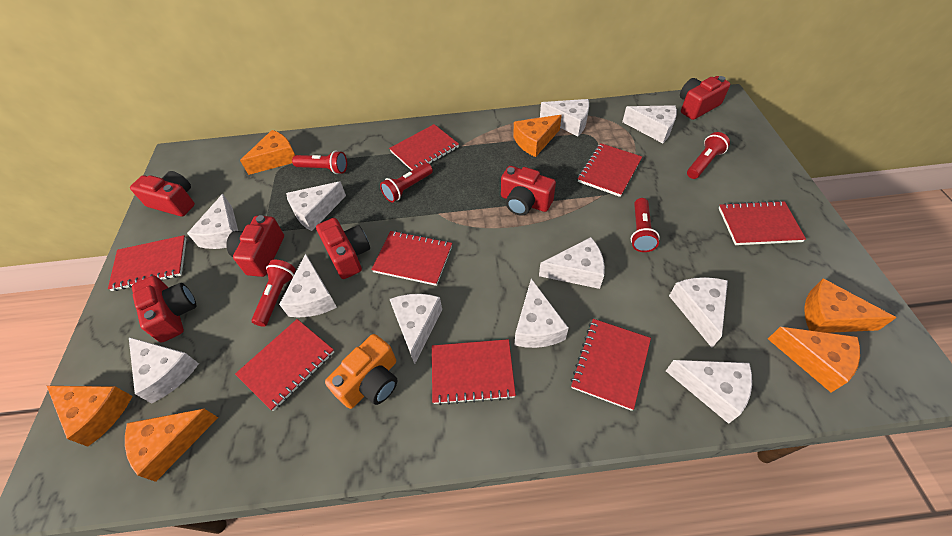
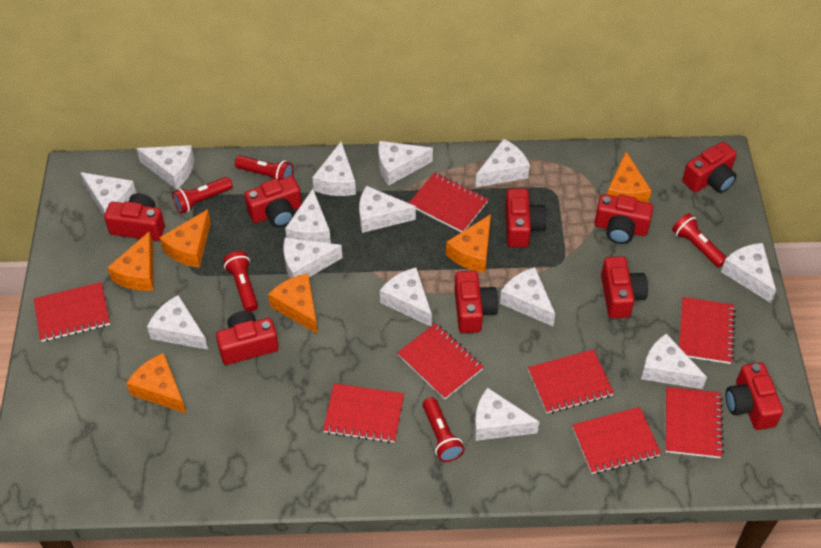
orange camera: 1 -> 0
red camera: 6 -> 9
white cheese: 11 -> 14

